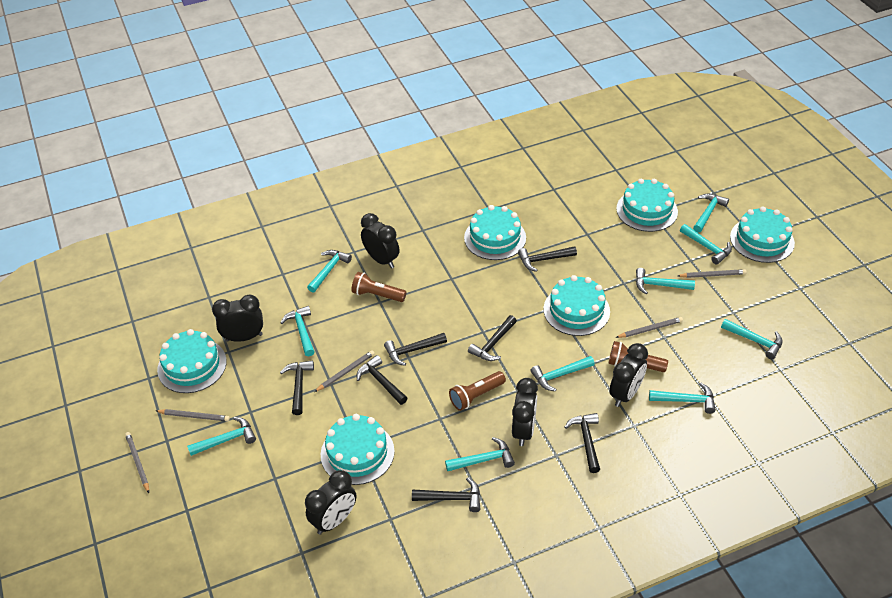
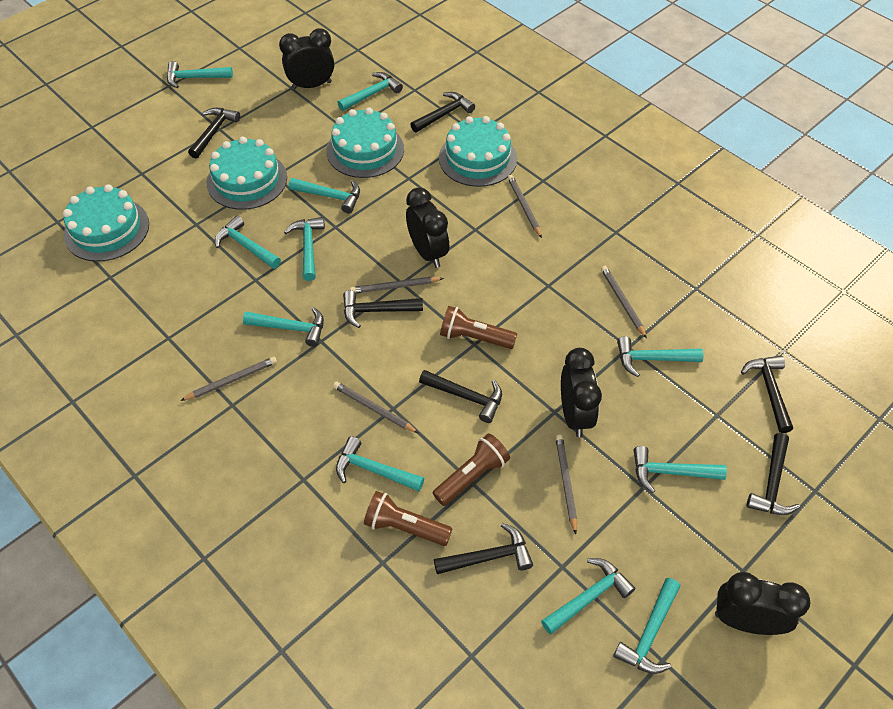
black clock: 5 -> 4
grey pencil: 5 -> 6
turquoise cake: 6 -> 4
turquoise hammer: 10 -> 11

